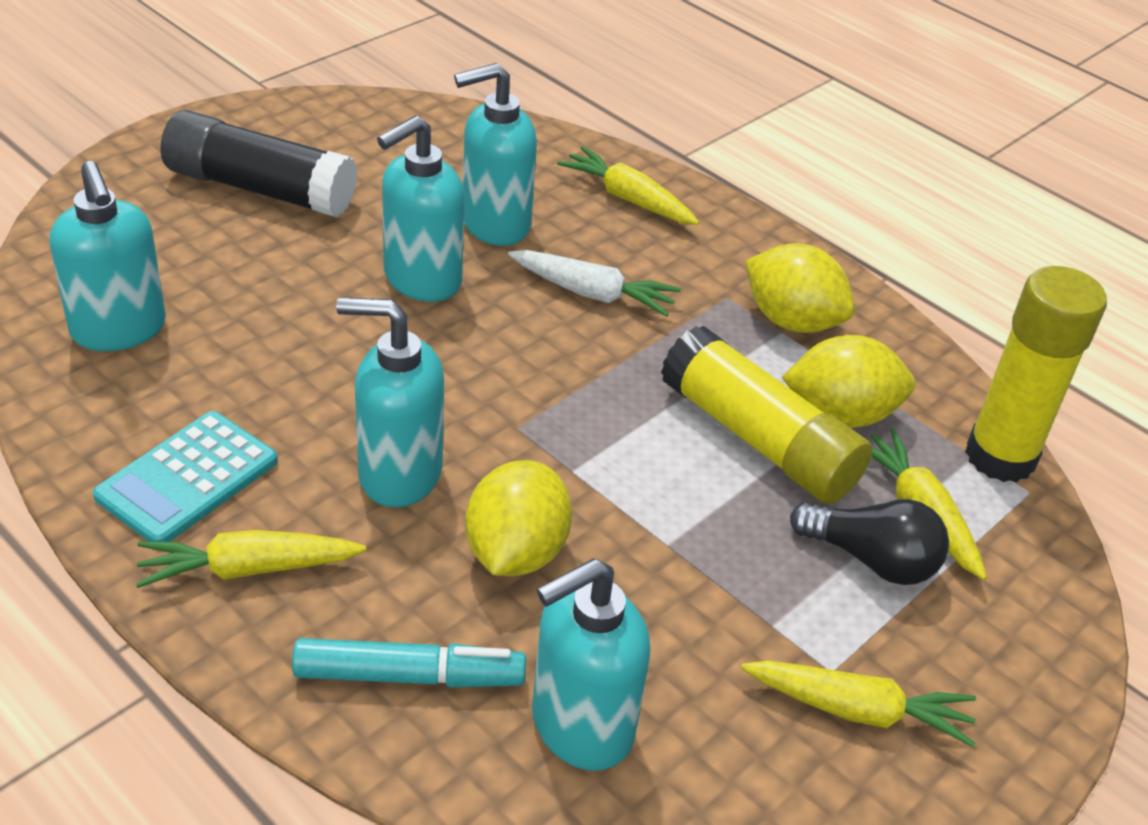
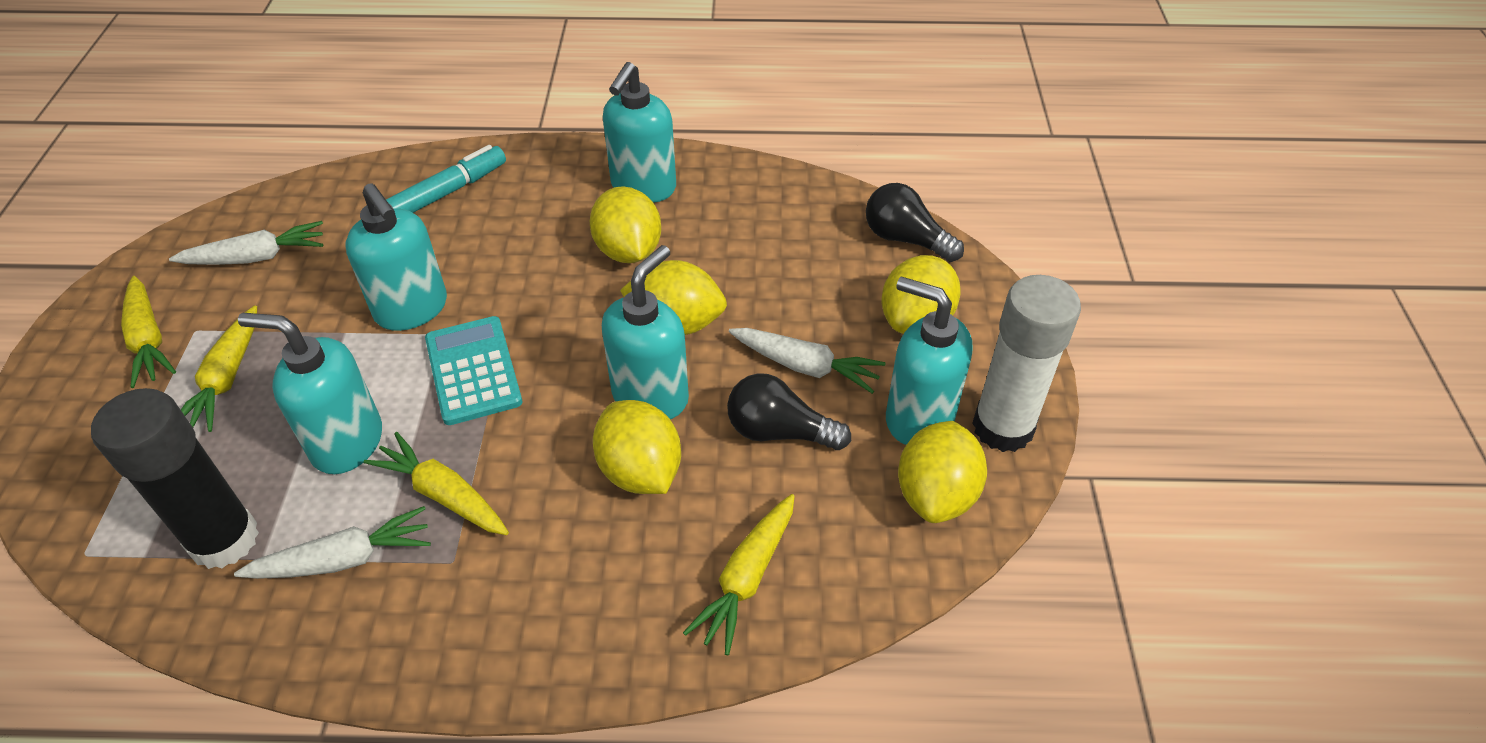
black light bulb: 1 -> 2
white carrot: 1 -> 3
white glue stick: 0 -> 1
yellow glue stick: 2 -> 0
yellow lemon: 3 -> 5

